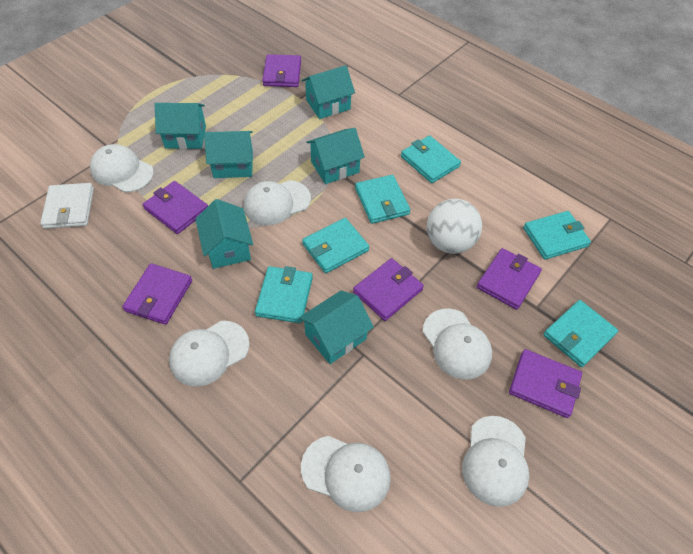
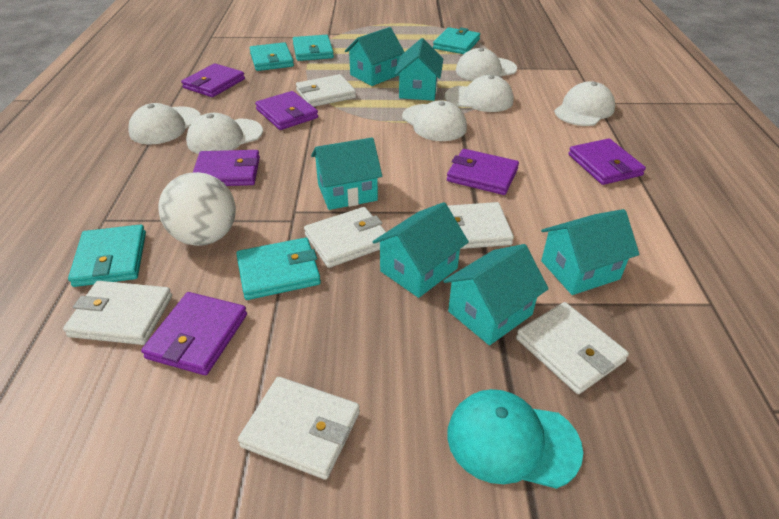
turquoise cap: 0 -> 1
turquoise wallet: 6 -> 5
white wallet: 1 -> 6

